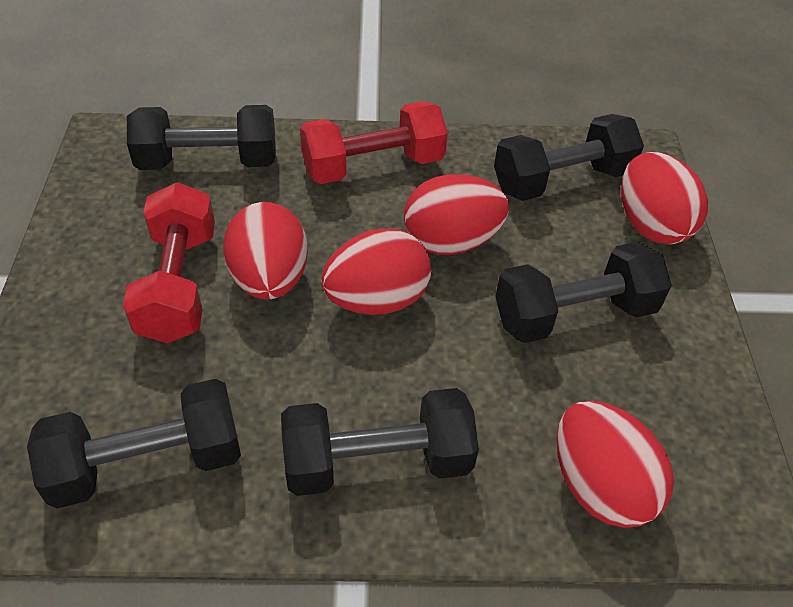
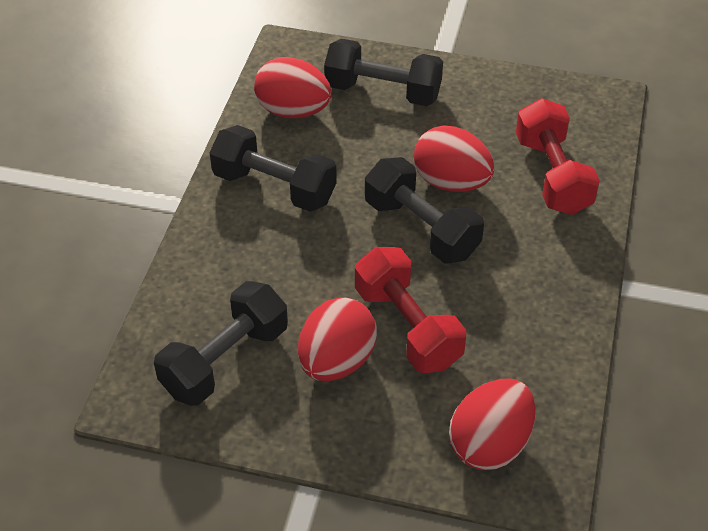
black dumbbell: 5 -> 4
red egg: 5 -> 4

